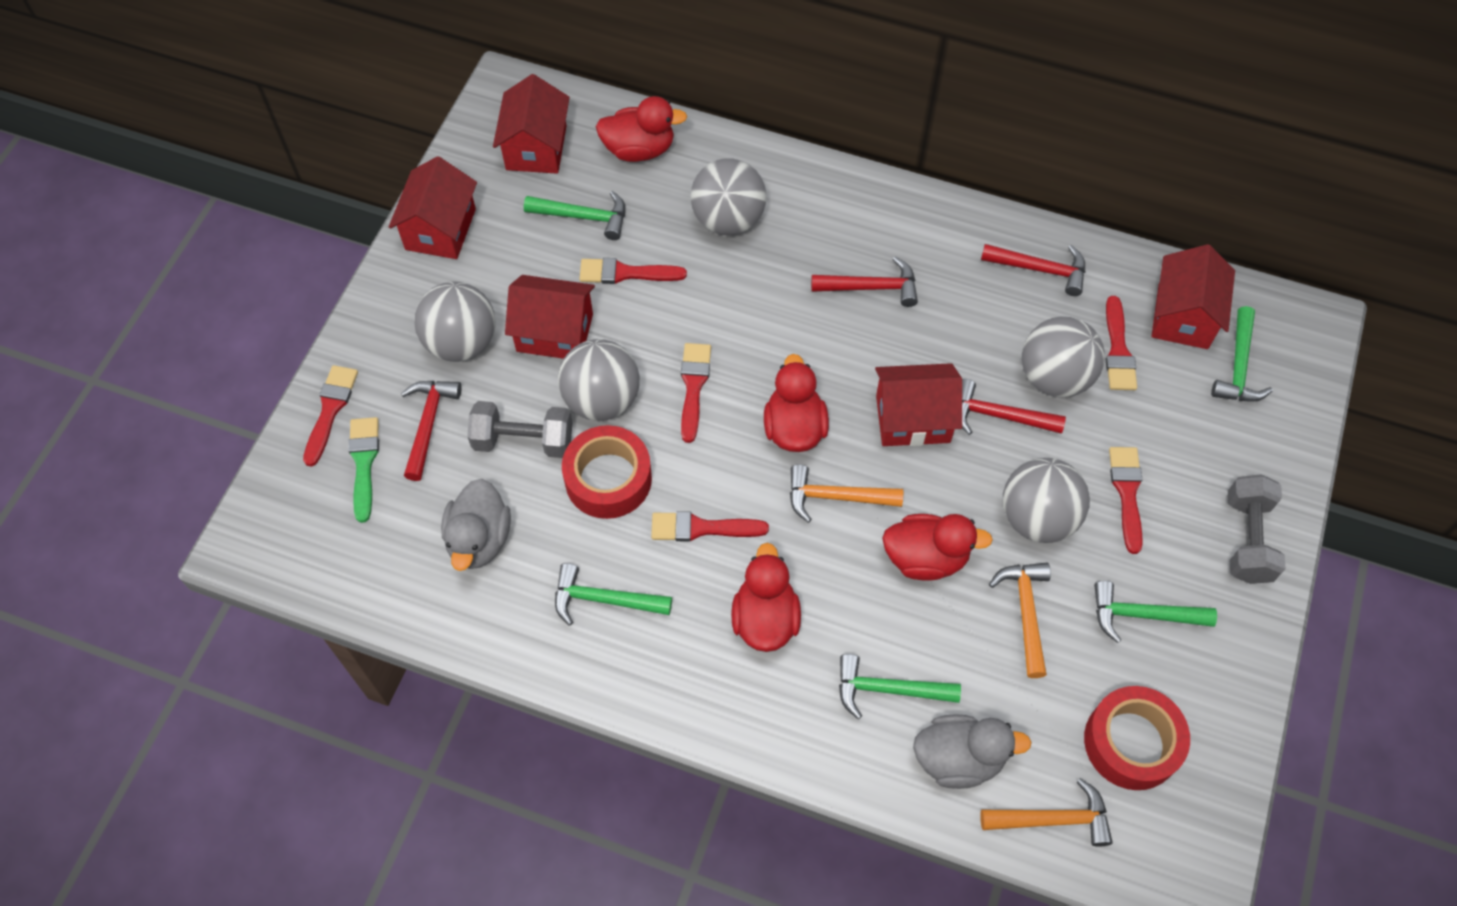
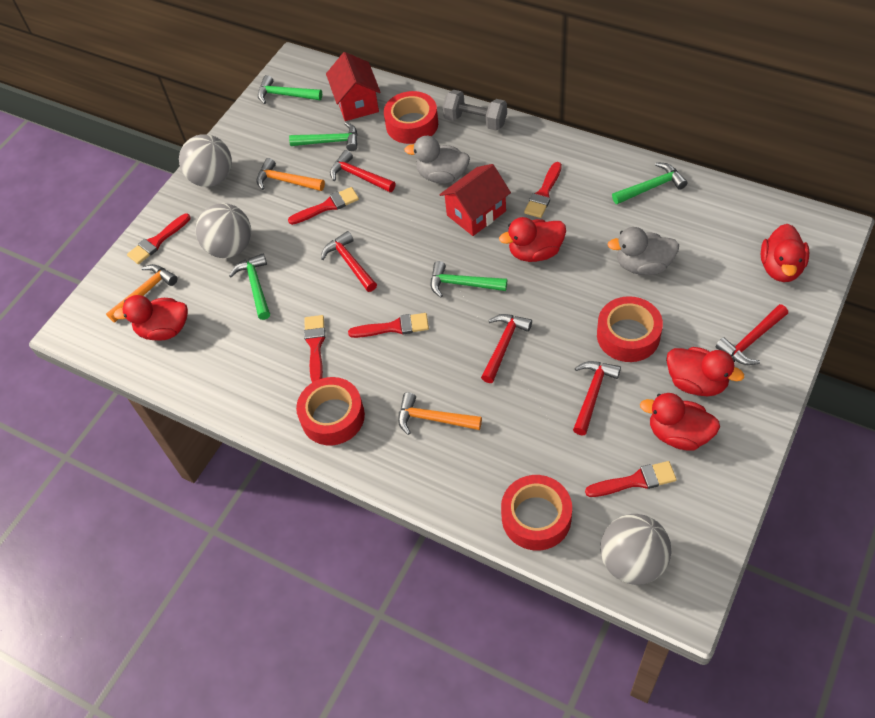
green brush: 1 -> 0
grey ball: 5 -> 3
grey dumbbell: 2 -> 1
red duck: 4 -> 5
red hammer: 4 -> 5
red house: 5 -> 2
red tape: 2 -> 4

